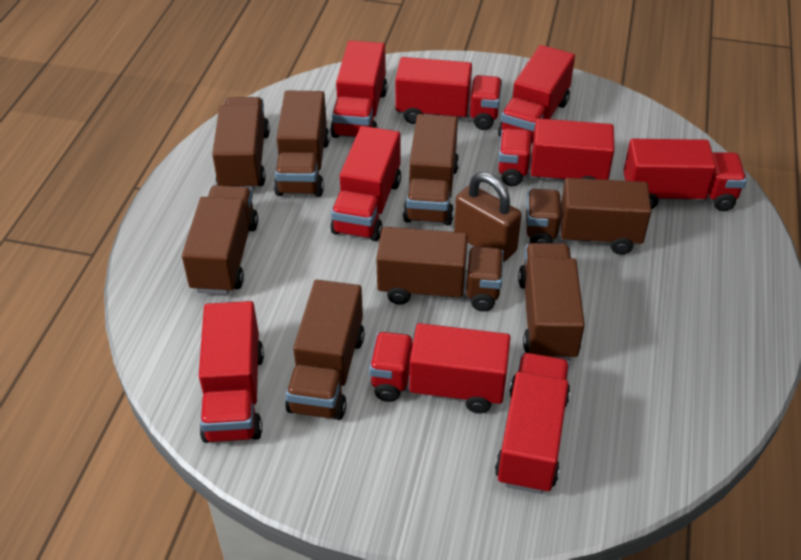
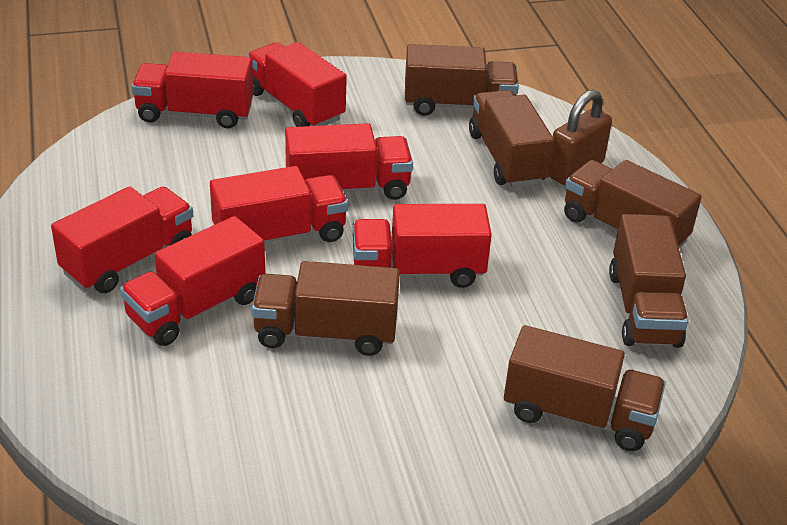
brown truck: 8 -> 6
red truck: 9 -> 7

